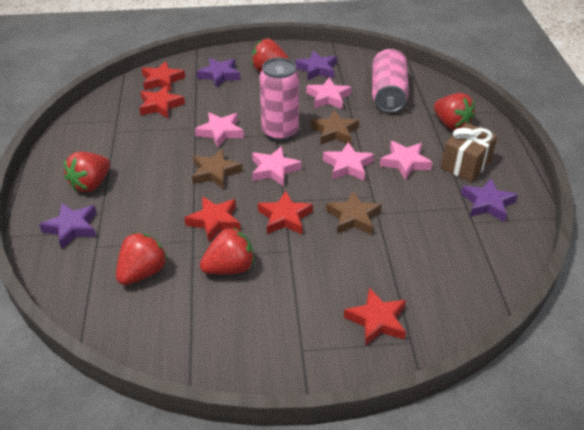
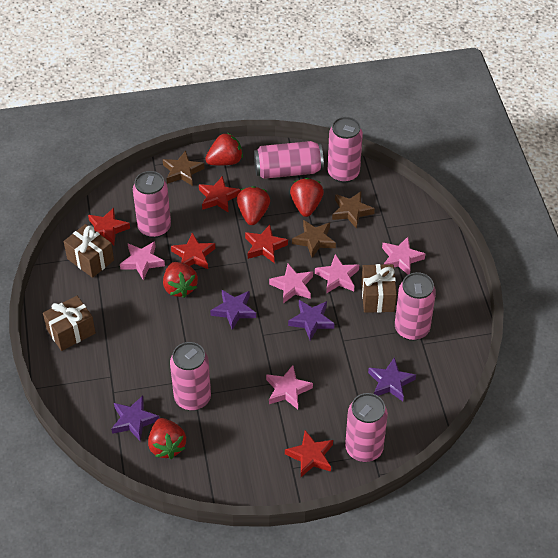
brown gift: 1 -> 3
pink can: 2 -> 6

